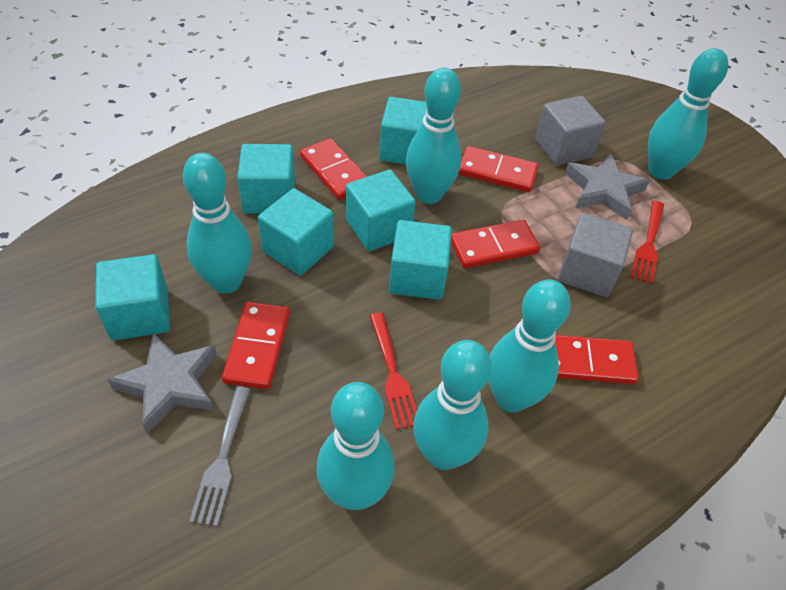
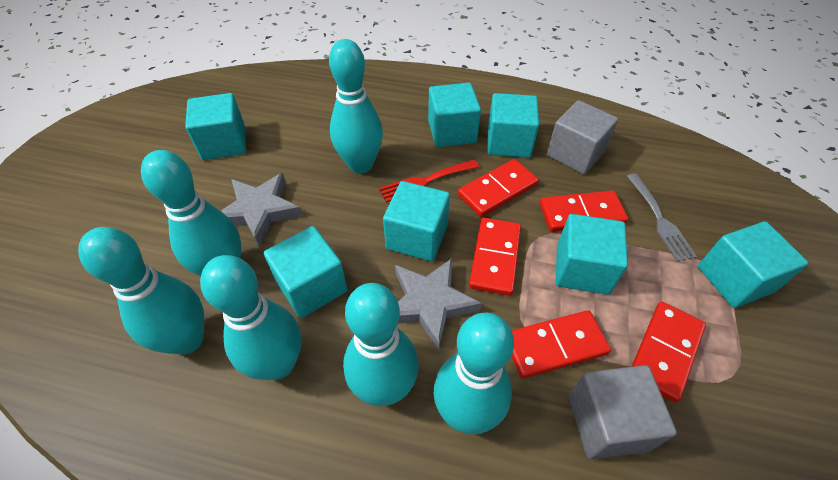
red fork: 2 -> 1
turquoise cube: 6 -> 7

